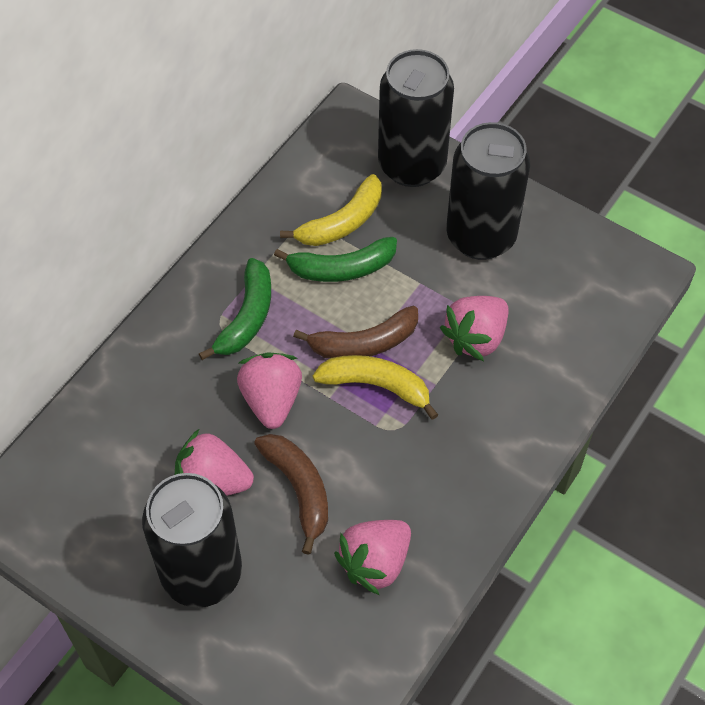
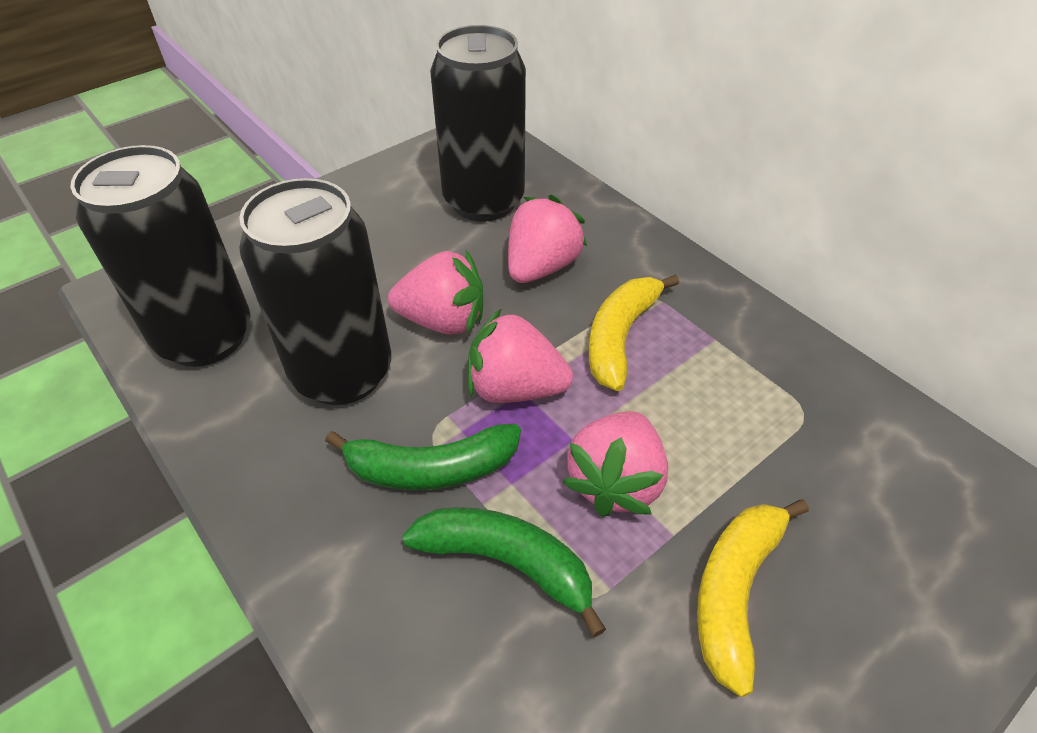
brown banana: 2 -> 0

